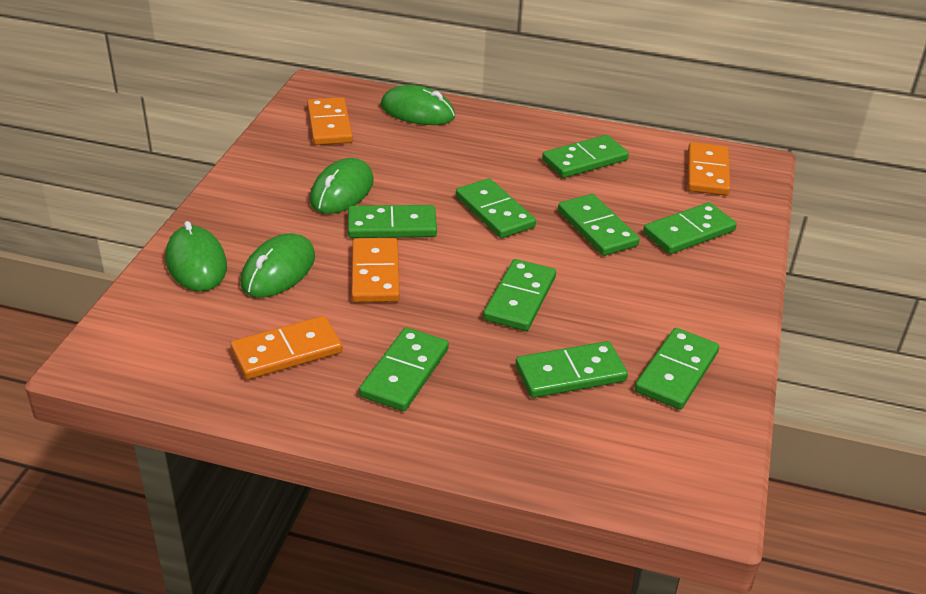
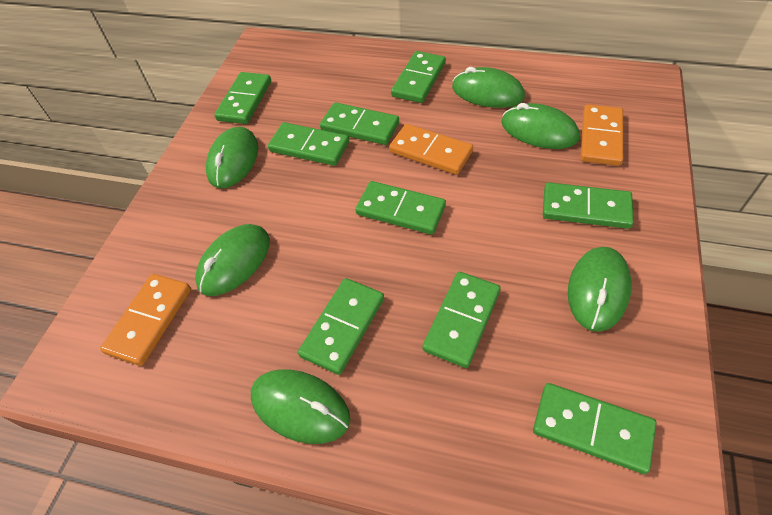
green mouse: 4 -> 6
orange domino: 4 -> 3

